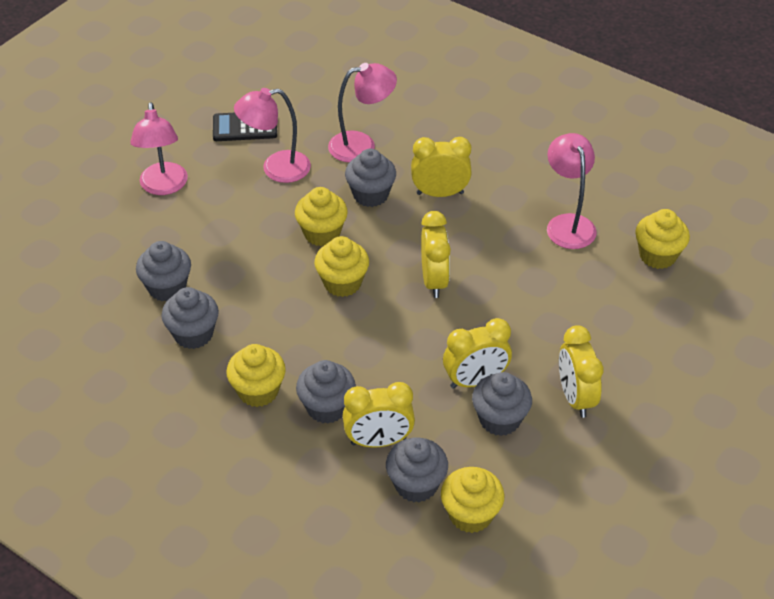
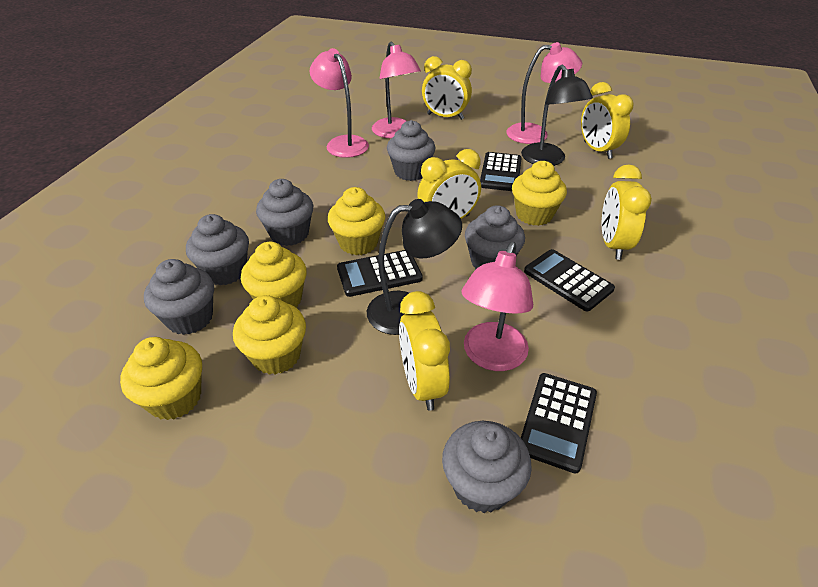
black calculator: 1 -> 4
black lamp: 0 -> 2

